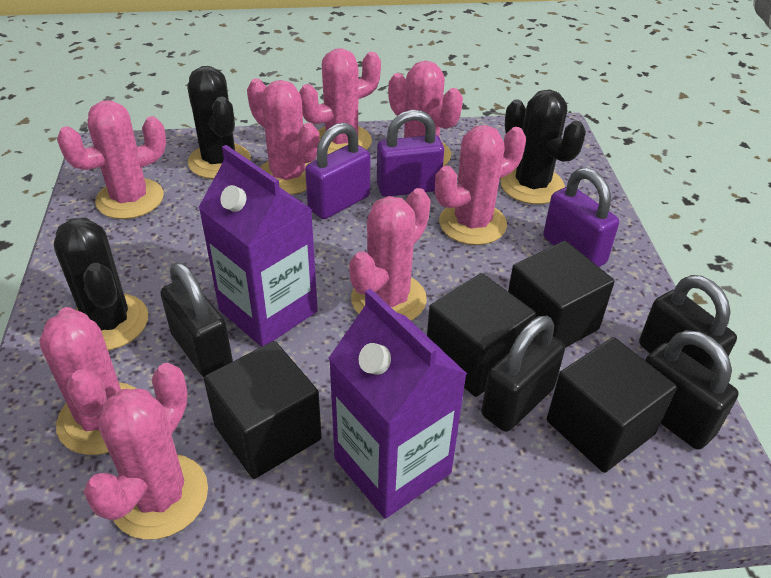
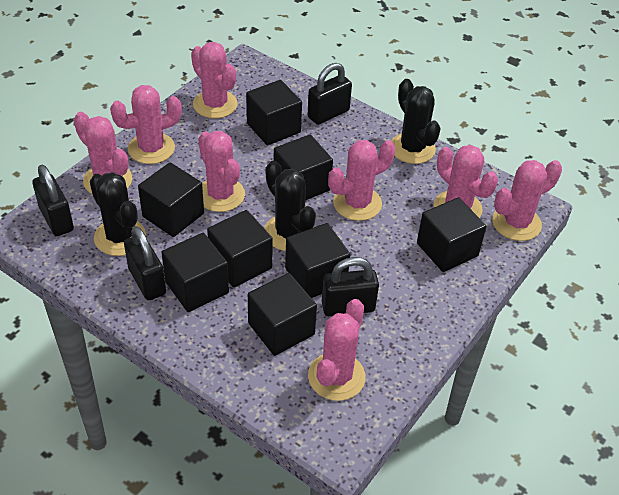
black cube: 4 -> 8
purple carton: 2 -> 0
purple padlock: 3 -> 0

